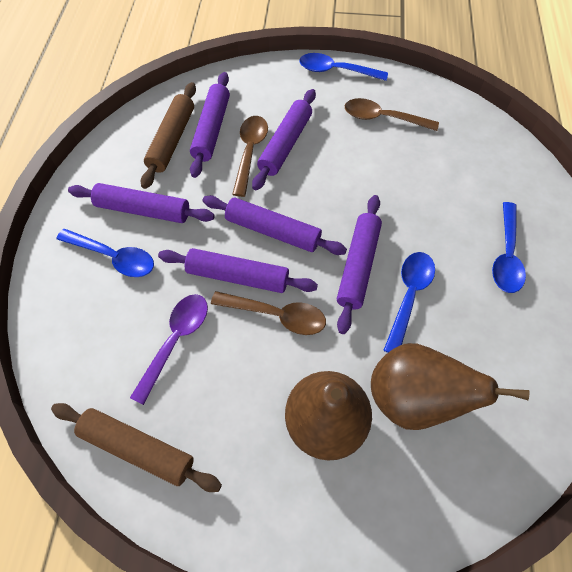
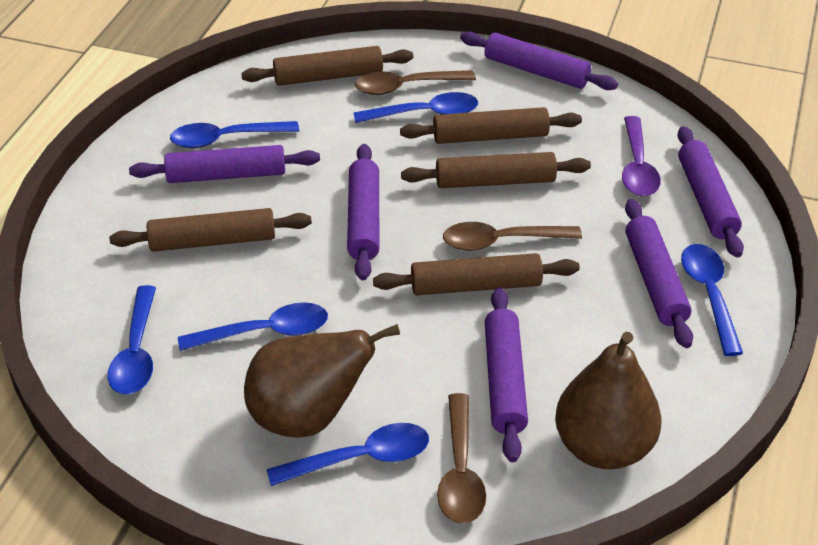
blue spoon: 4 -> 6
brown rolling pin: 2 -> 5

